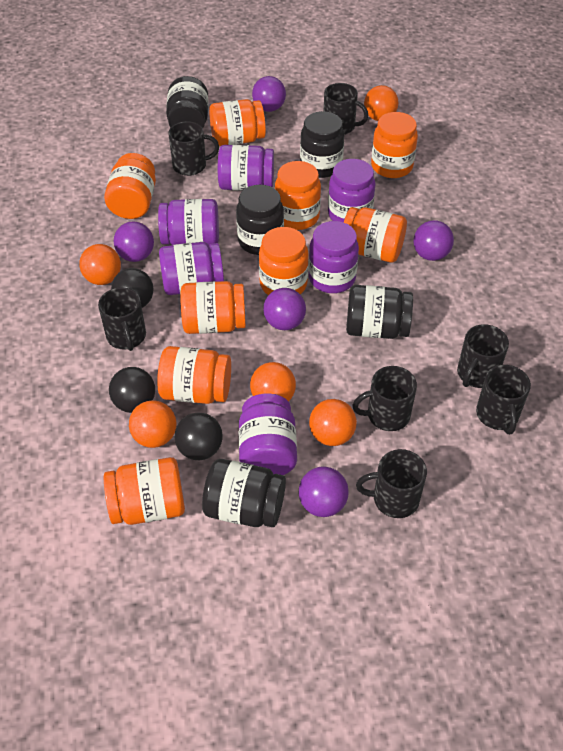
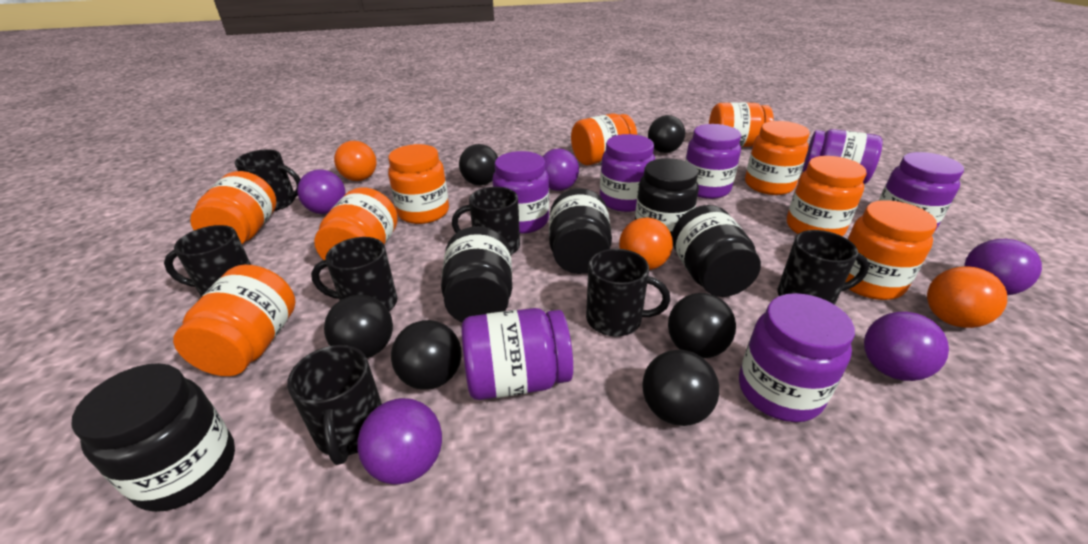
black ball: 3 -> 6
orange ball: 5 -> 3
purple jar: 6 -> 7

